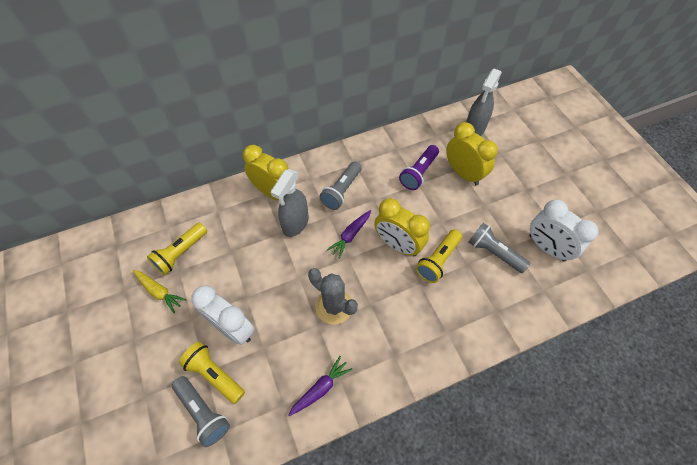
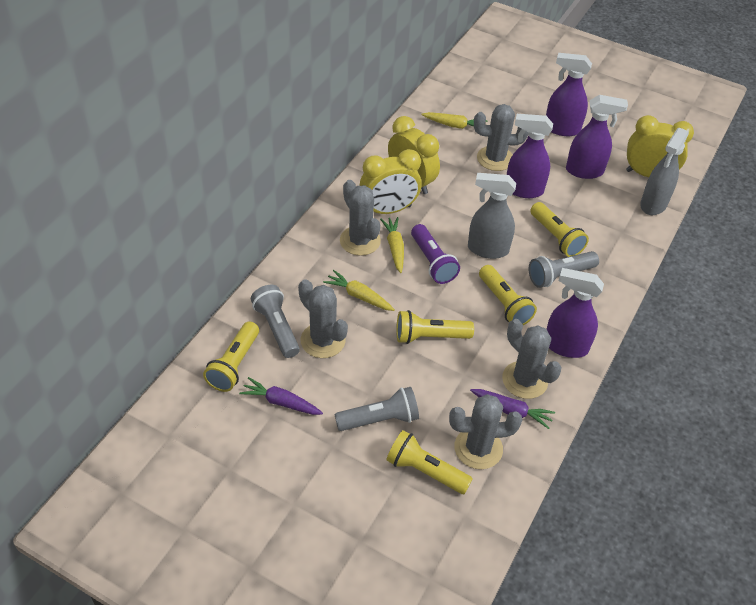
grey cactus: 1 -> 5
purple spray bottle: 0 -> 4
white clock: 2 -> 0
yellow carrot: 1 -> 3
yellow flashlight: 3 -> 5

